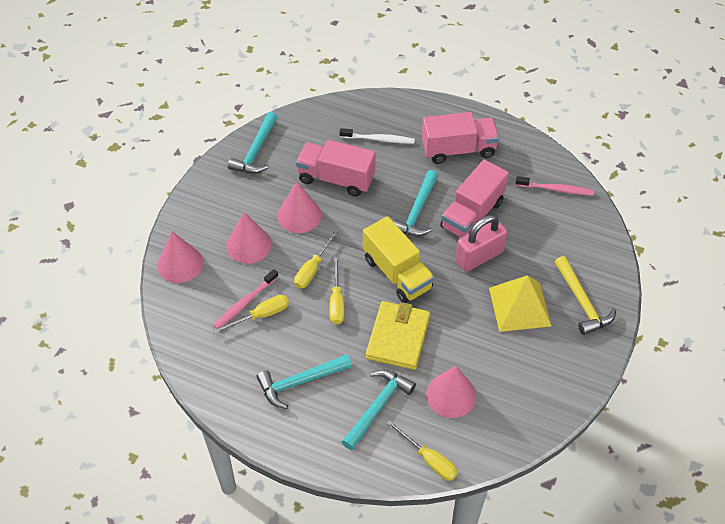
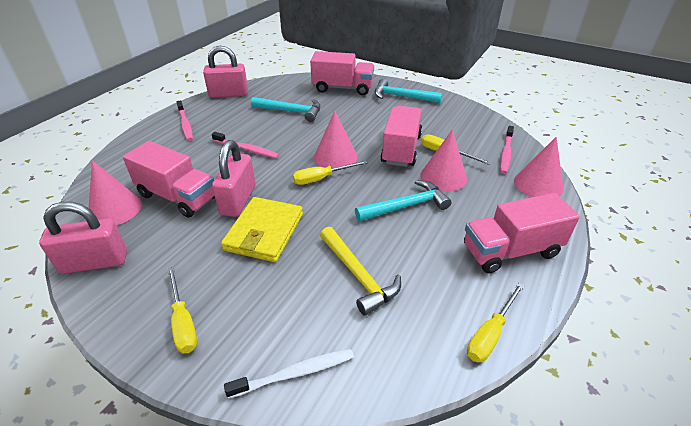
pink padlock: 1 -> 3
pink toothbrush: 2 -> 3
pink truck: 3 -> 4
turquoise hammer: 4 -> 3
yellow pyramid: 1 -> 0
yellow truck: 1 -> 0

